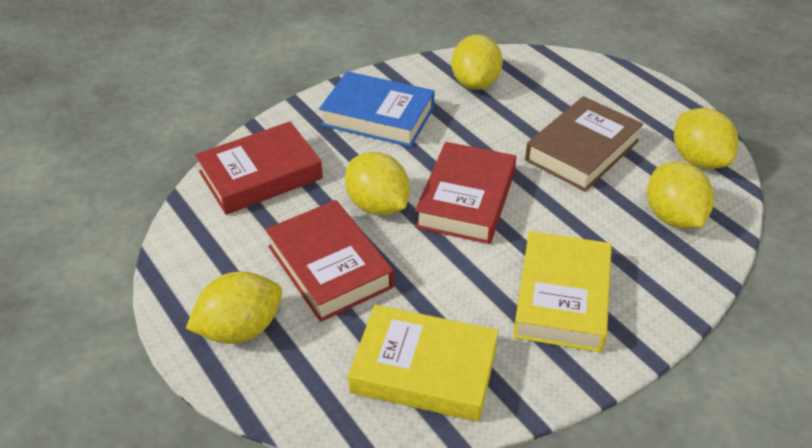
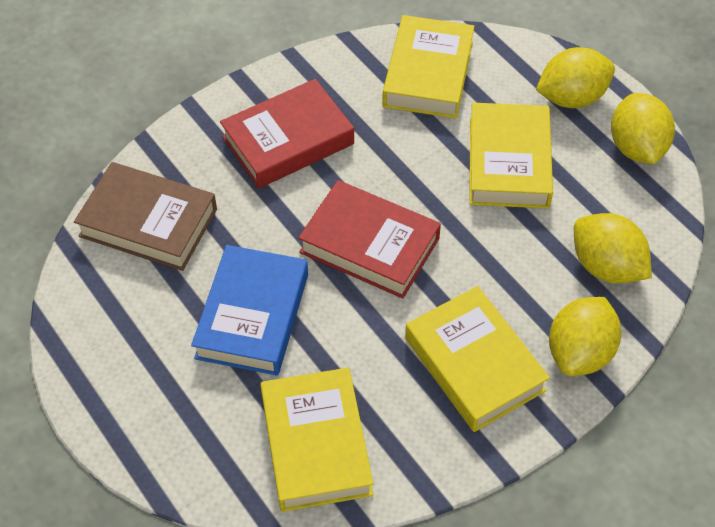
red book: 3 -> 2
yellow book: 2 -> 4
yellow lemon: 5 -> 4

